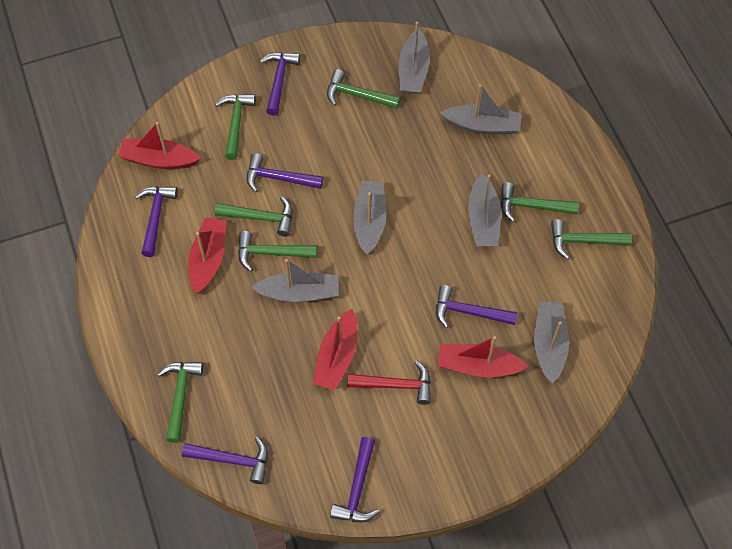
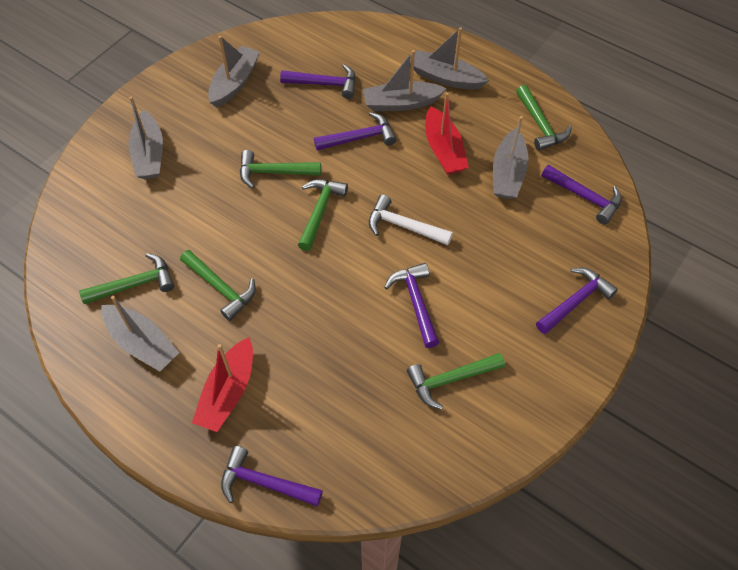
green hammer: 7 -> 6
red boat: 4 -> 2
red hammer: 1 -> 0
white hammer: 0 -> 1

